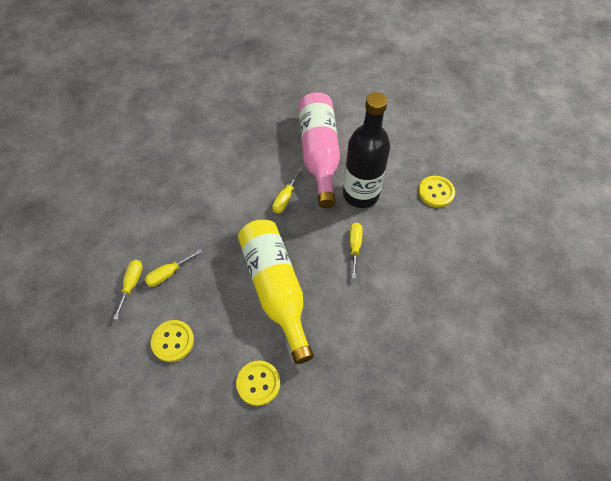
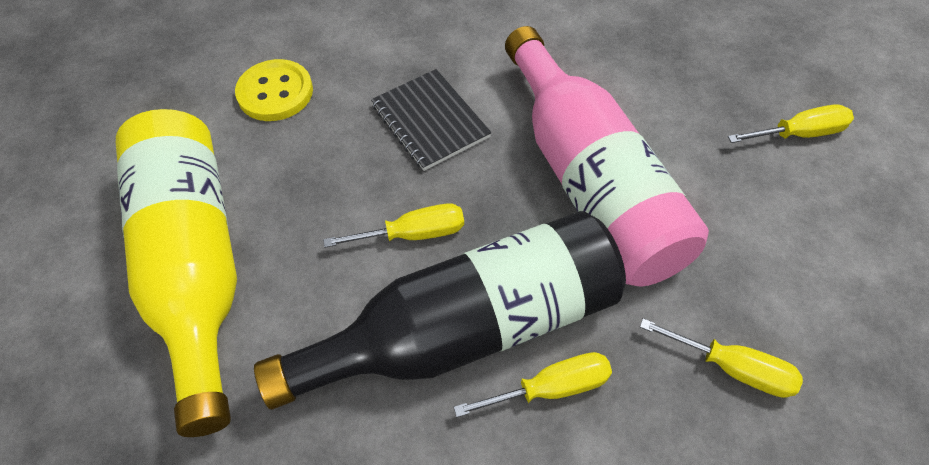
black notebook: 0 -> 1
yellow button: 3 -> 1

